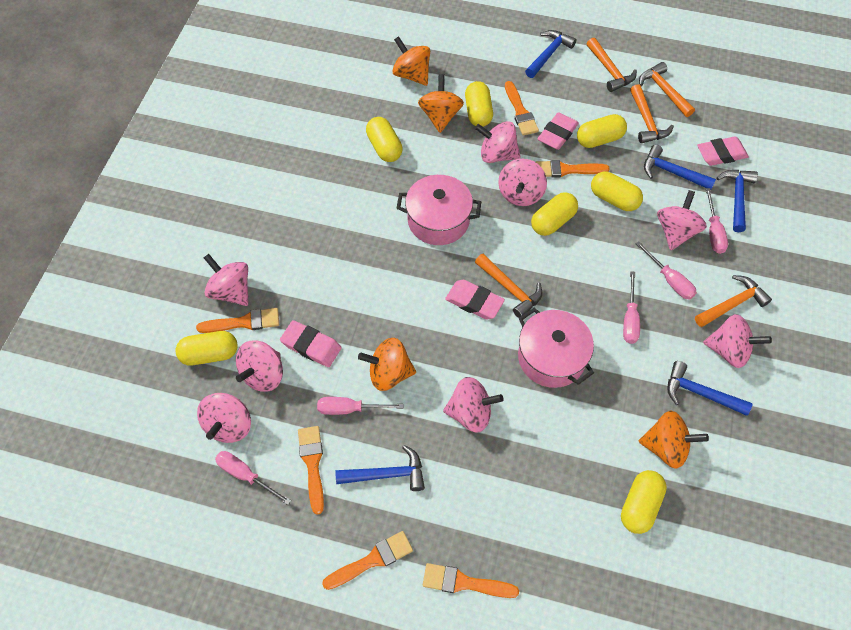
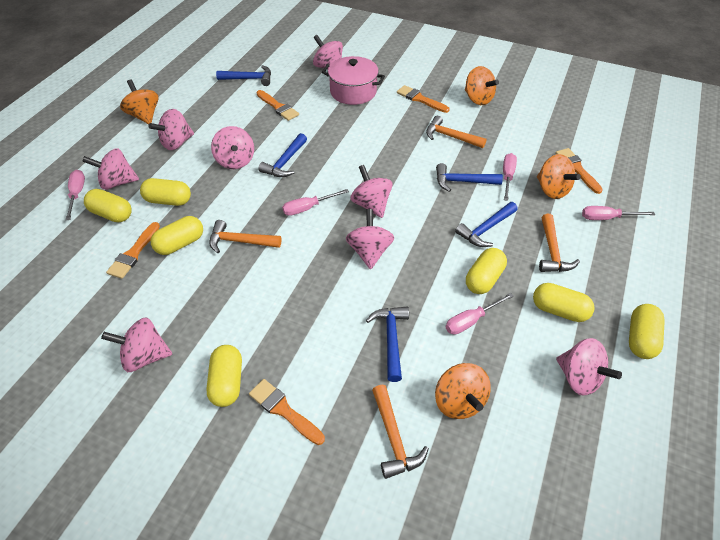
orange brush: 6 -> 5
orange hammer: 5 -> 4
pink eraser: 4 -> 0
pink pot: 2 -> 1

